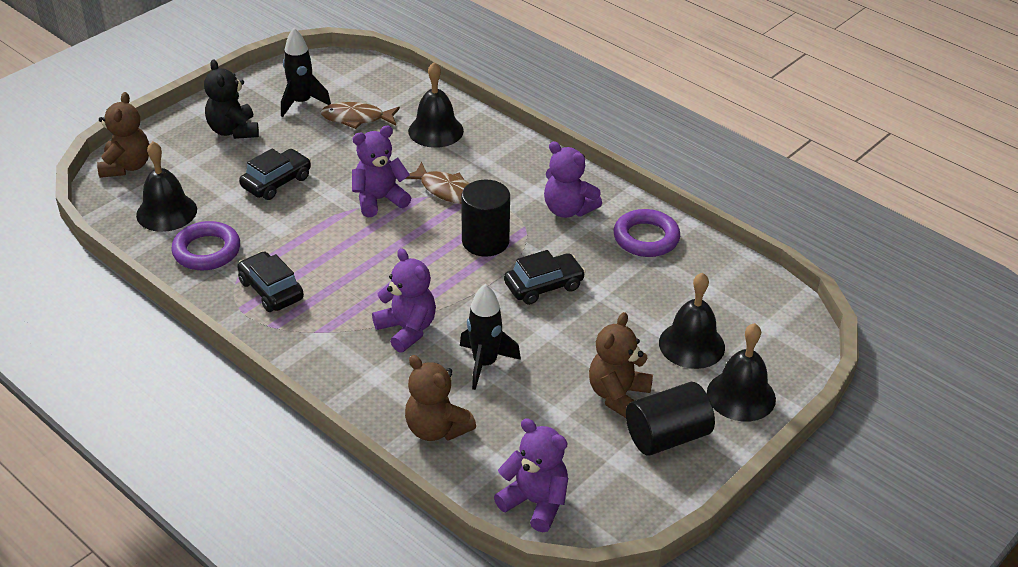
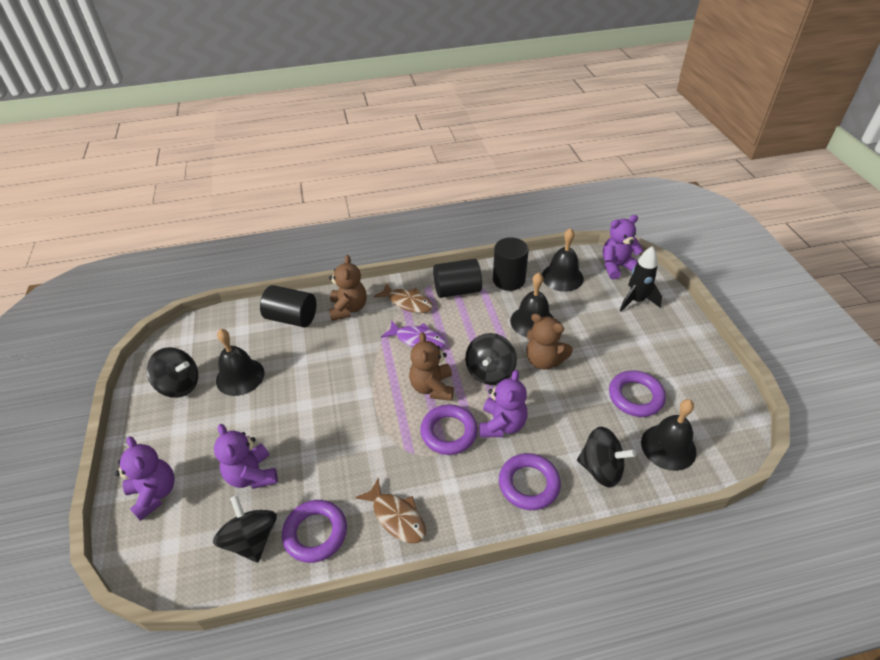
black car: 3 -> 0
black cylinder: 2 -> 3
black rocket: 2 -> 1
black spinning top: 0 -> 4
black teddy bear: 1 -> 0
purple fish: 0 -> 1
purple ring: 2 -> 4

